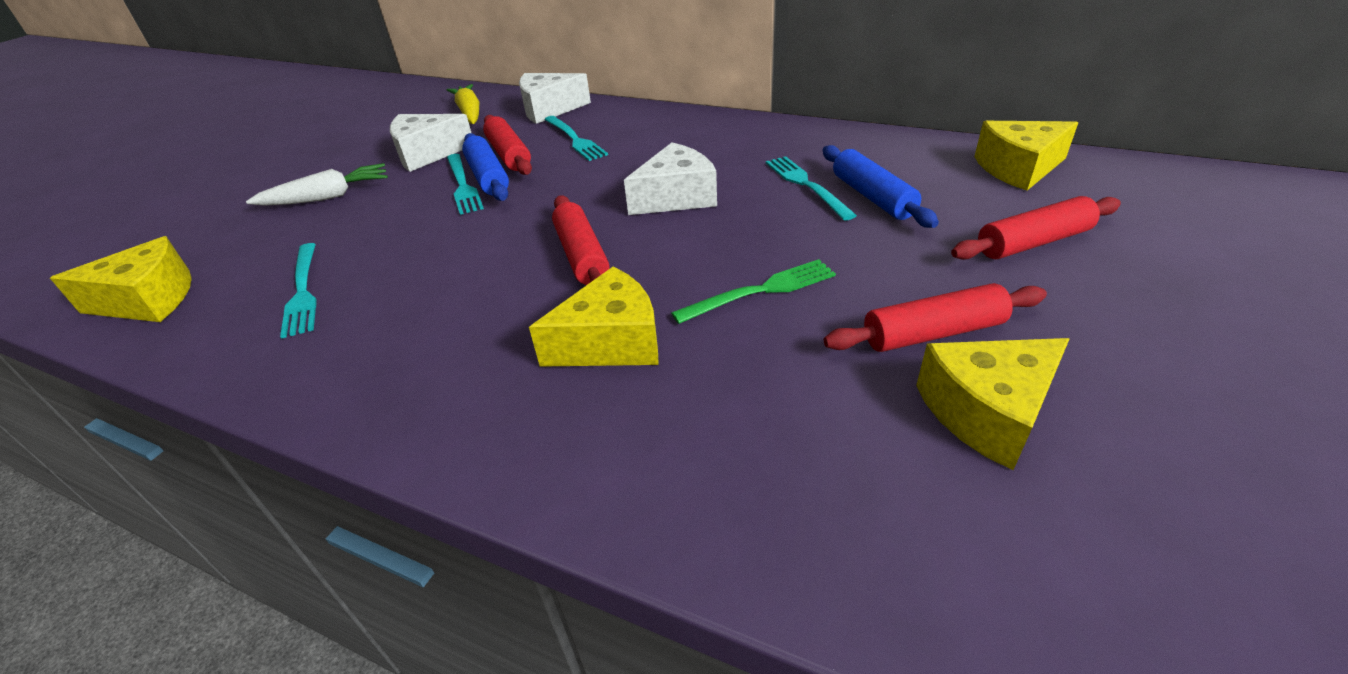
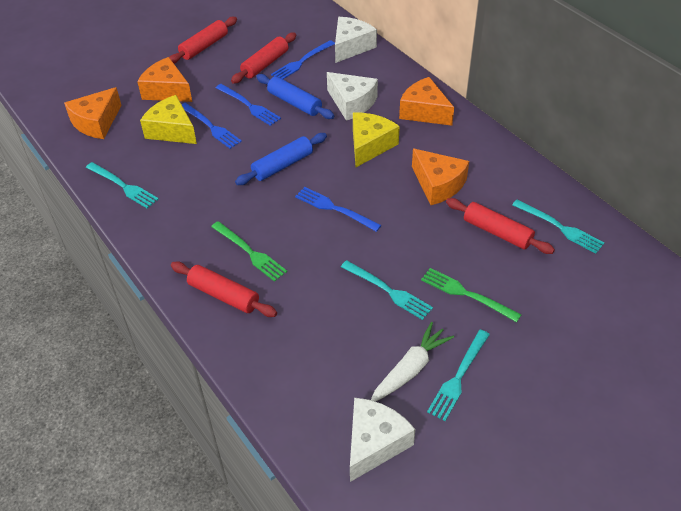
blue fork: 0 -> 4
green fork: 1 -> 2
orange cheese: 0 -> 4
yellow carrot: 1 -> 0
yellow cheese: 4 -> 2

